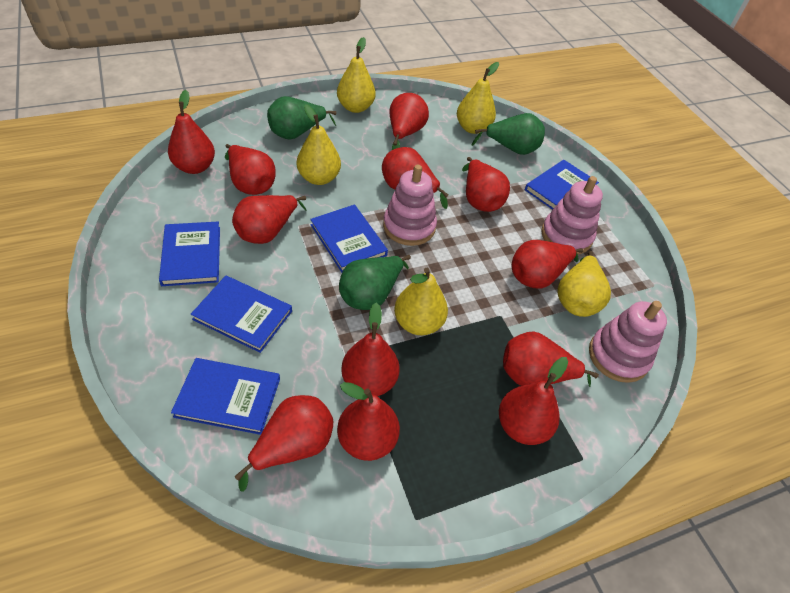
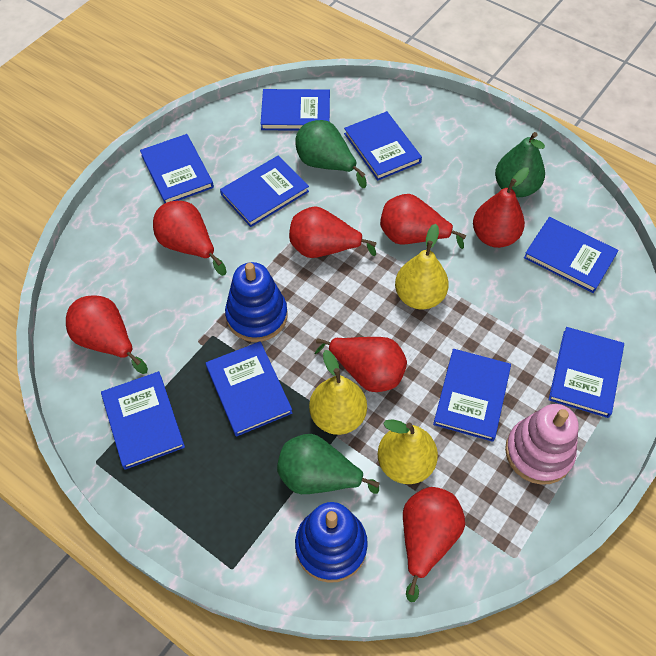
blue book: 5 -> 9
blue stacking toy: 0 -> 2
pink stacking toy: 3 -> 1
red pear: 12 -> 7
yellow pear: 5 -> 3

